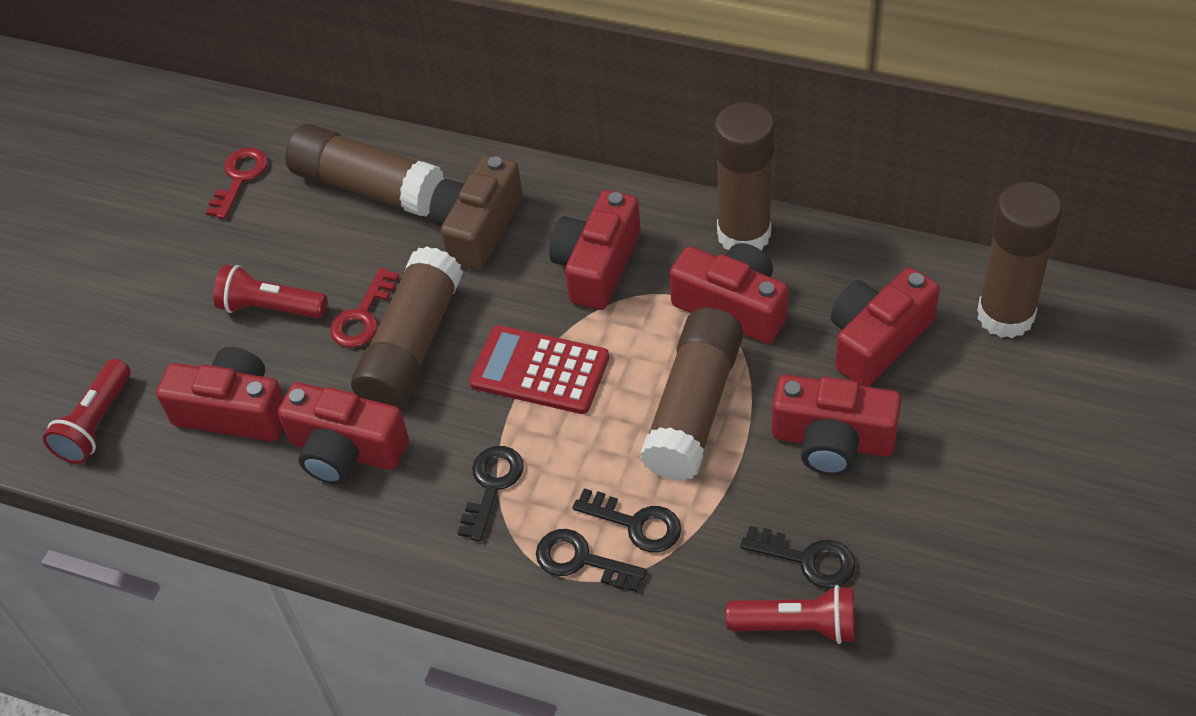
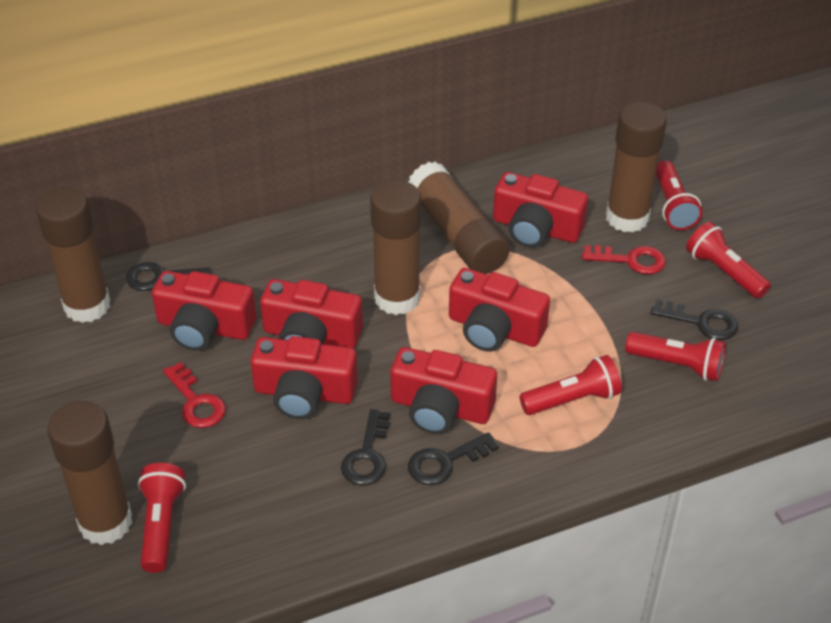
brown camera: 1 -> 0
red calculator: 1 -> 0
red flashlight: 3 -> 5

